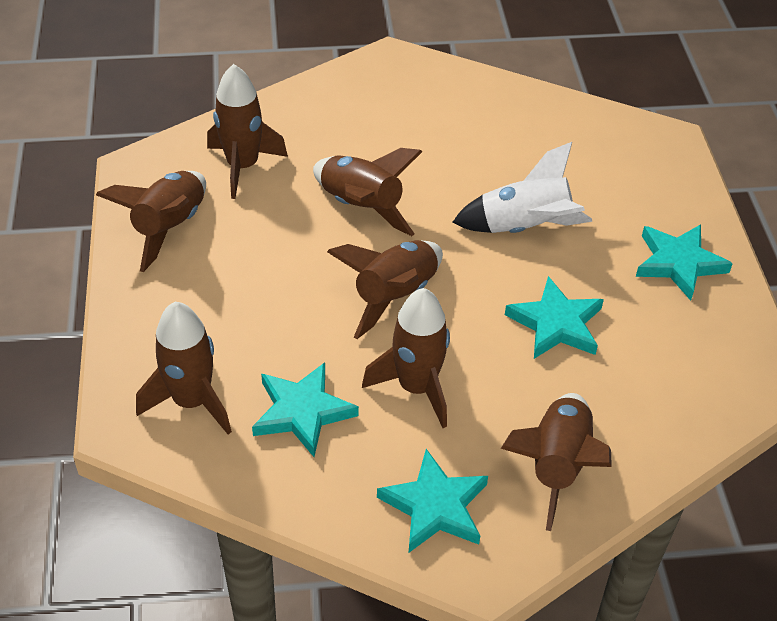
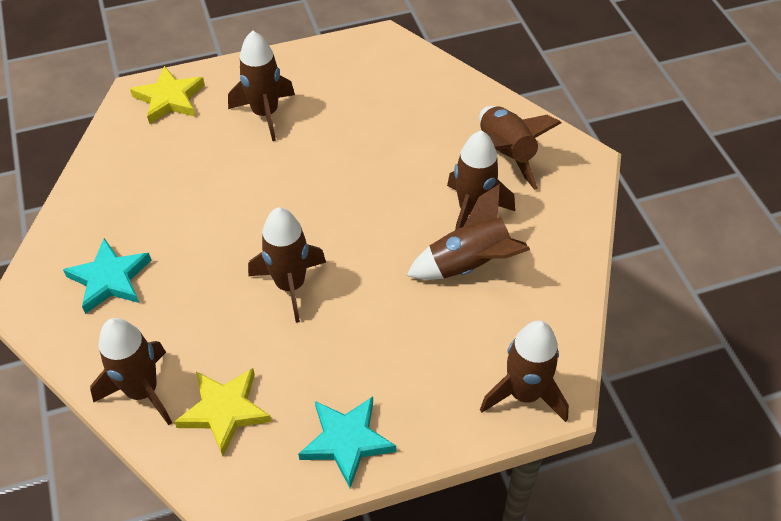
turquoise star: 4 -> 2
white rocket: 1 -> 0
yellow star: 0 -> 2

